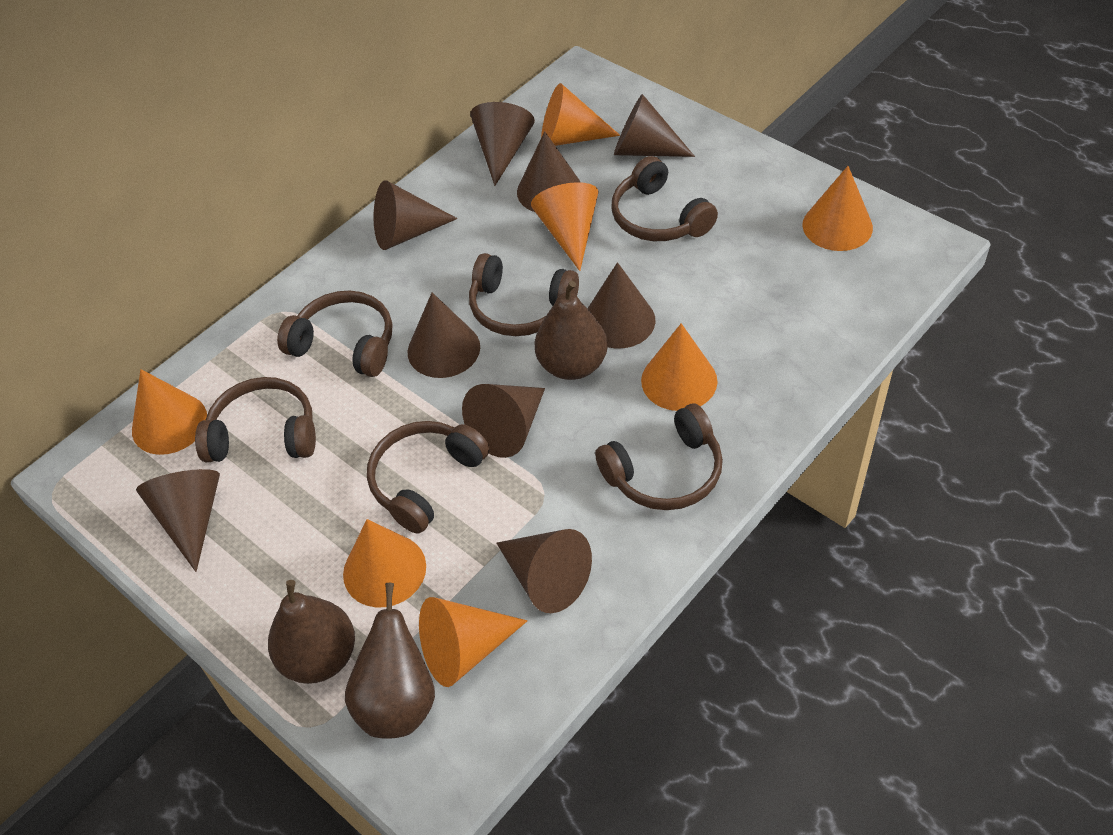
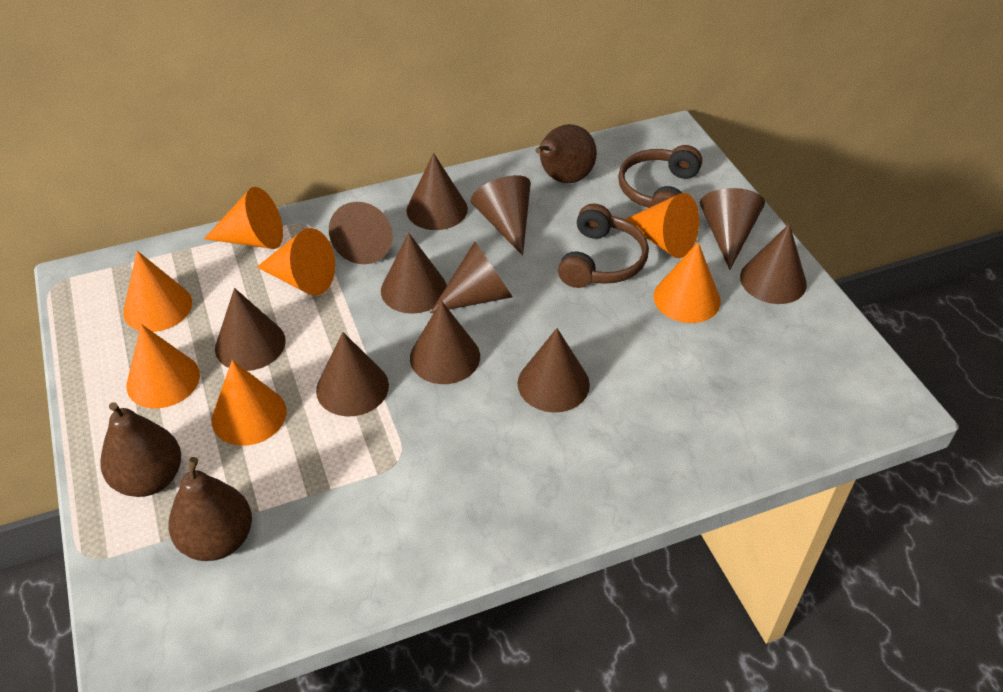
brown cone: 9 -> 11
brown headphones: 6 -> 2

